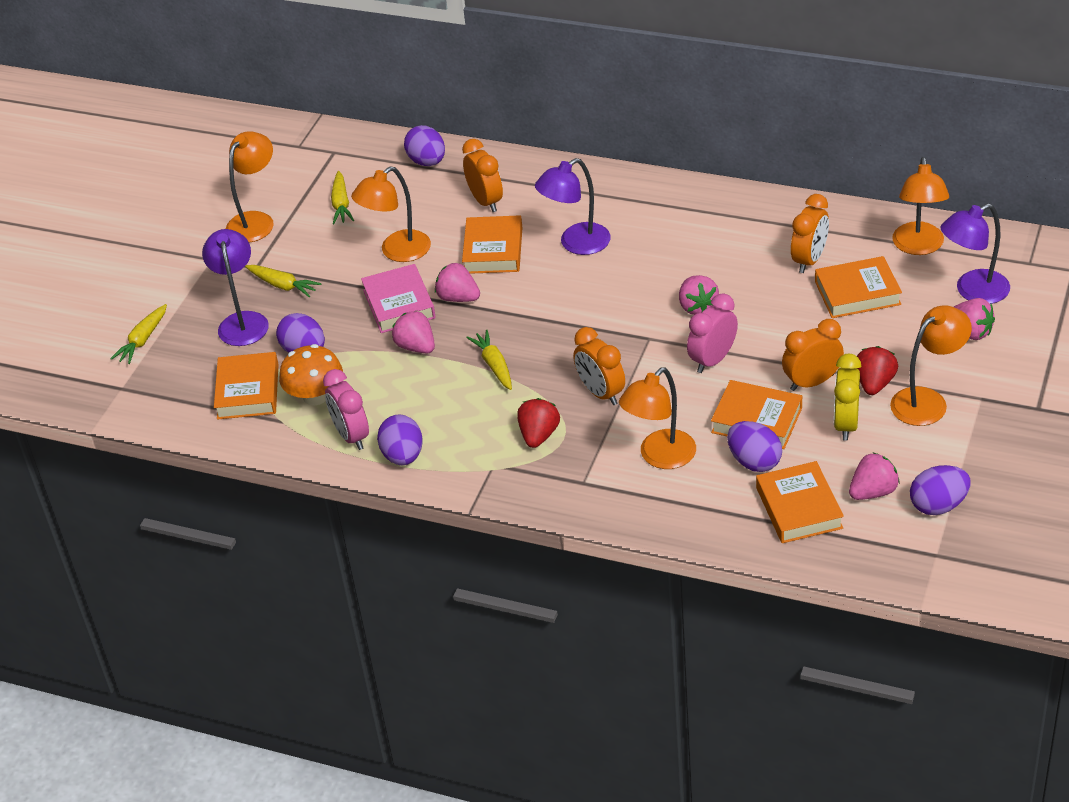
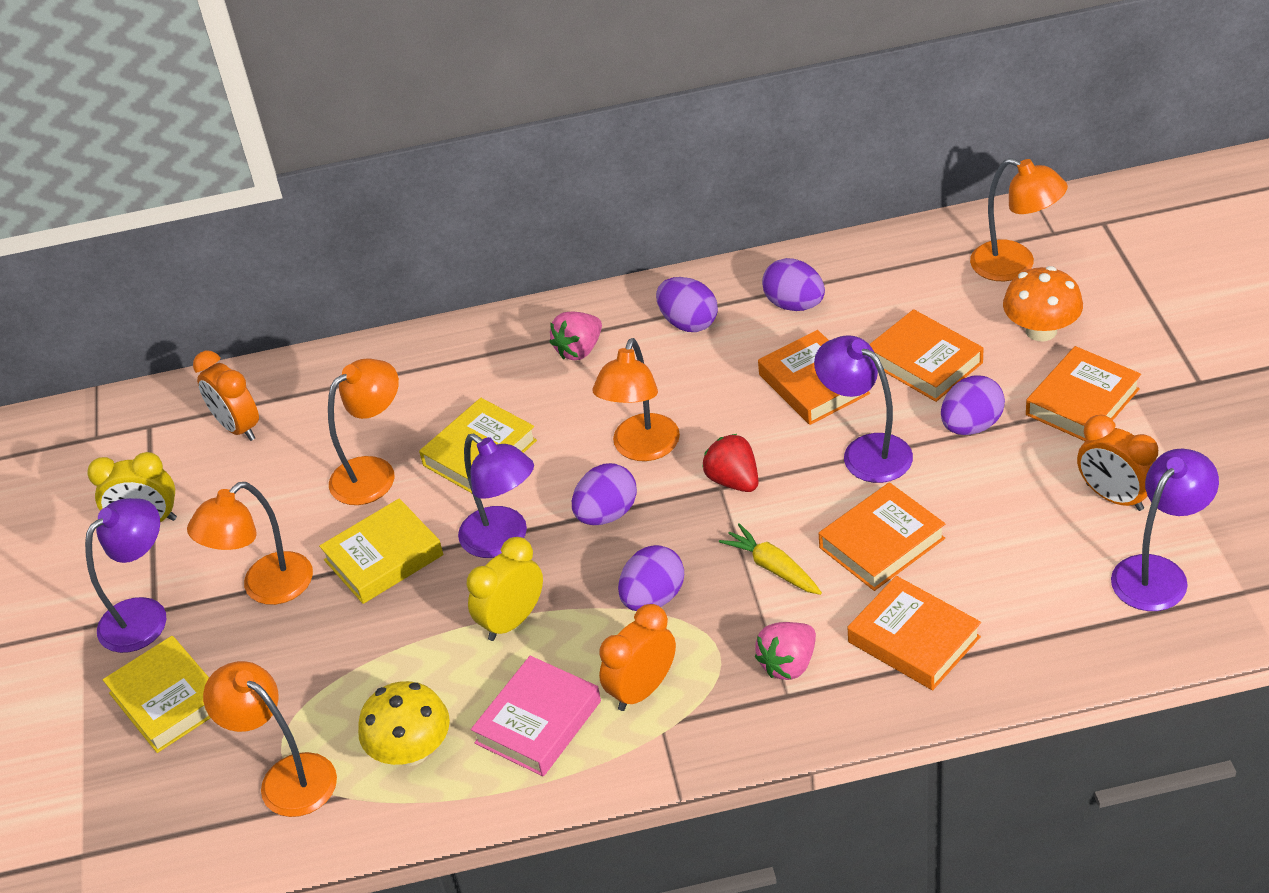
orange clock: 4 -> 3
pink clock: 2 -> 0
pink strawberry: 5 -> 2
purple lamp: 3 -> 4
red strawberry: 2 -> 1
yellow book: 0 -> 3
yellow carrot: 4 -> 1
yellow clock: 1 -> 2
yellow mushroom: 0 -> 1

